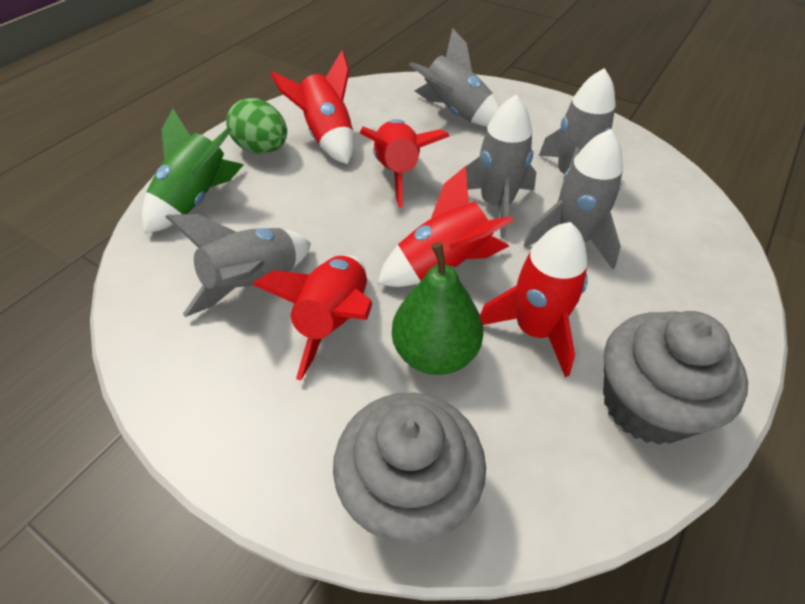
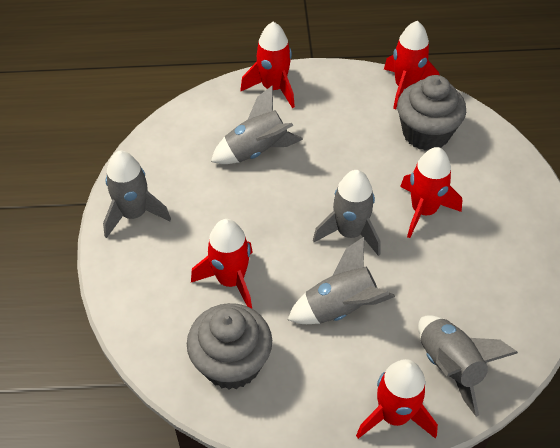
green egg: 1 -> 0
green pear: 1 -> 0
green rocket: 1 -> 0

